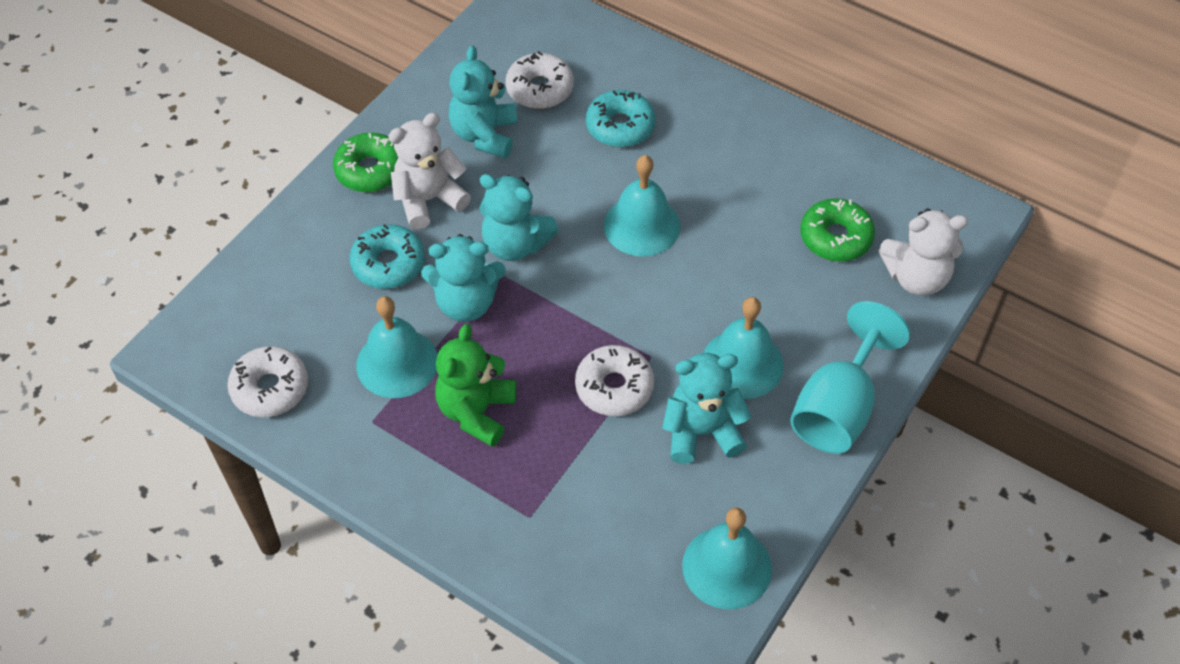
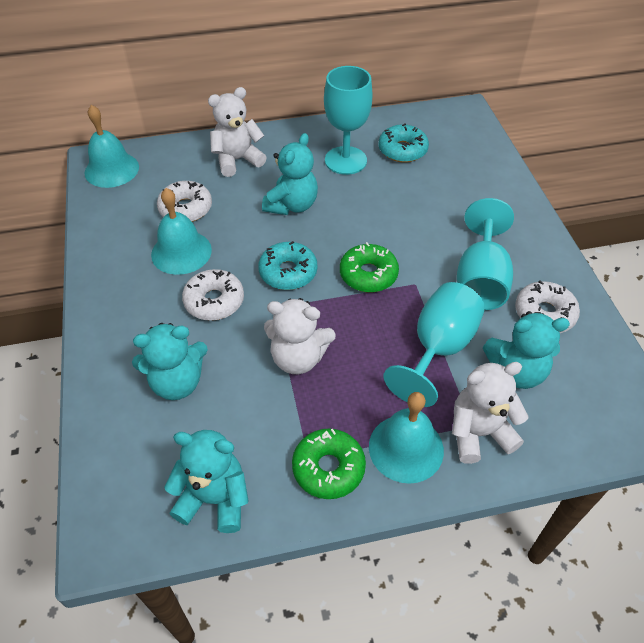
green teddy bear: 1 -> 0
turquoise bell: 4 -> 3
turquoise goblet: 1 -> 3
white teddy bear: 2 -> 3

